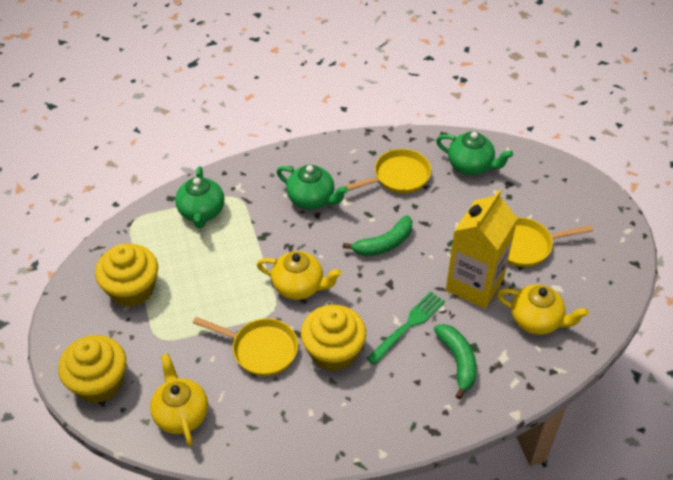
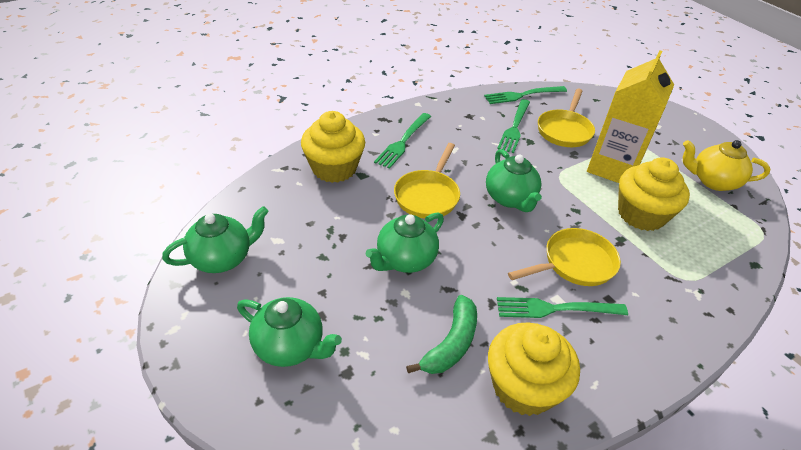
green banana: 2 -> 1
green fork: 1 -> 4
green teapot: 3 -> 4
yellow teapot: 3 -> 1

